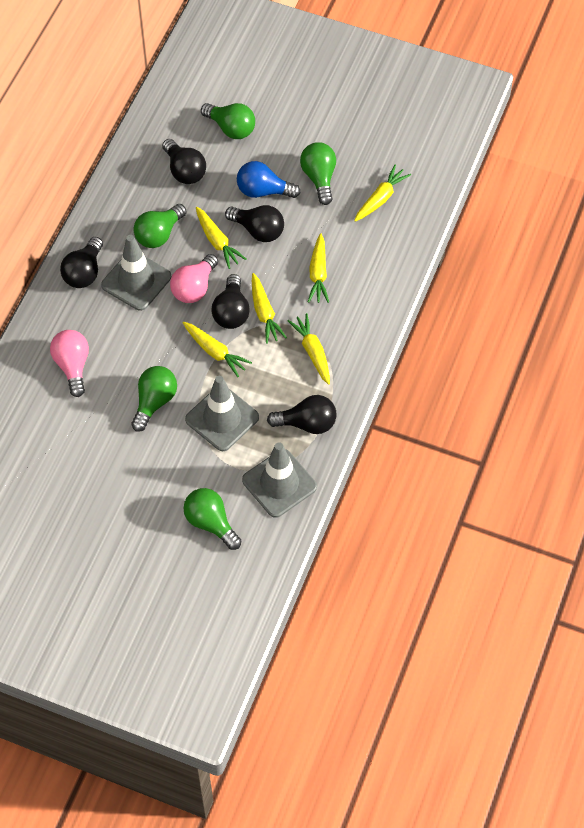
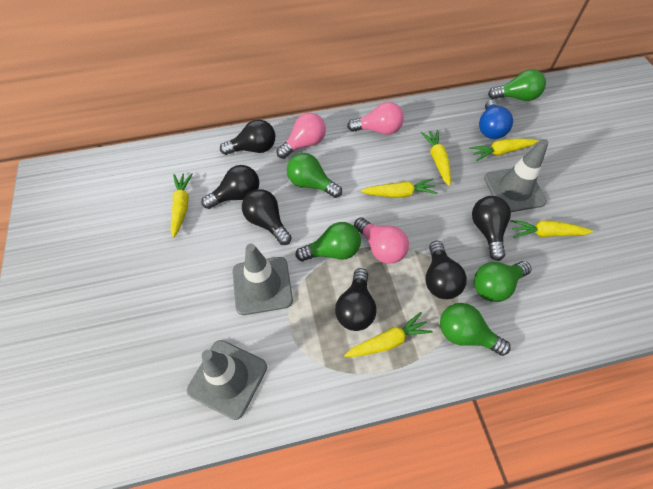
black light bulb: 5 -> 6
pink light bulb: 2 -> 3

